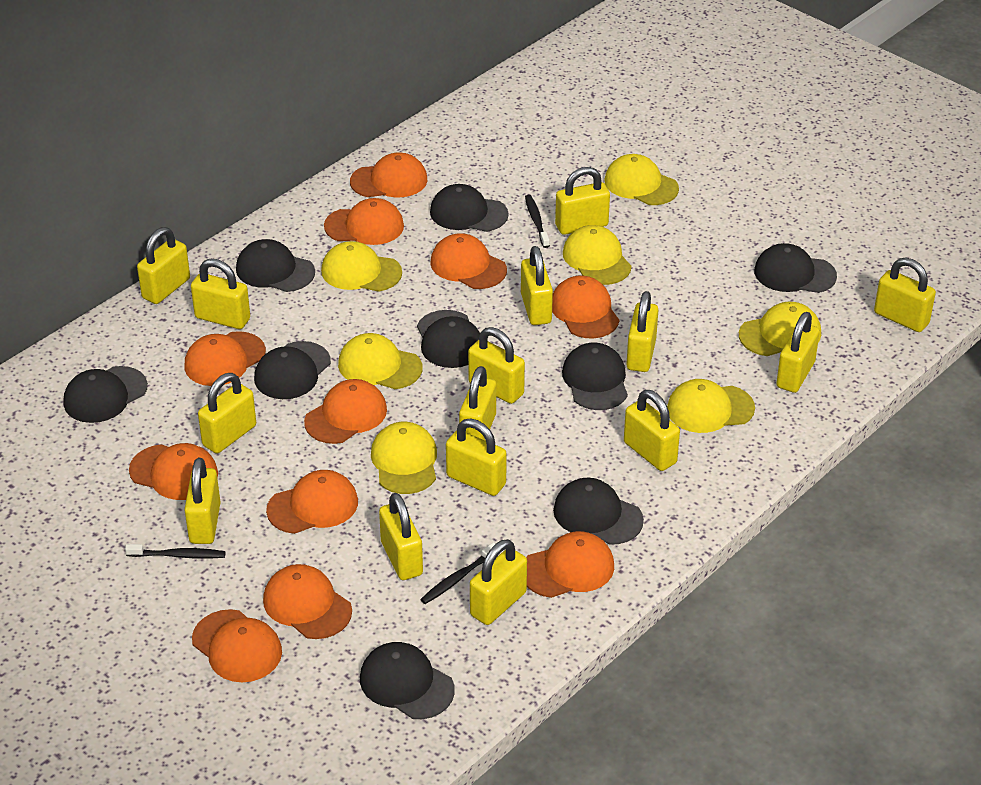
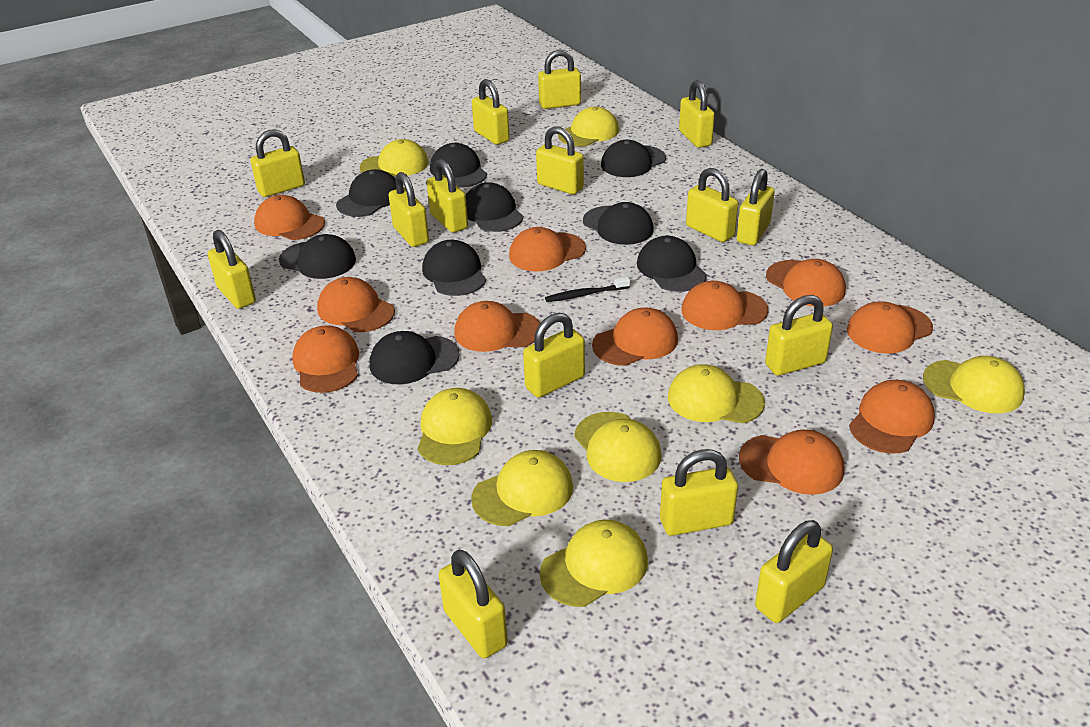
black toothbrush: 3 -> 1
yellow cap: 7 -> 8

